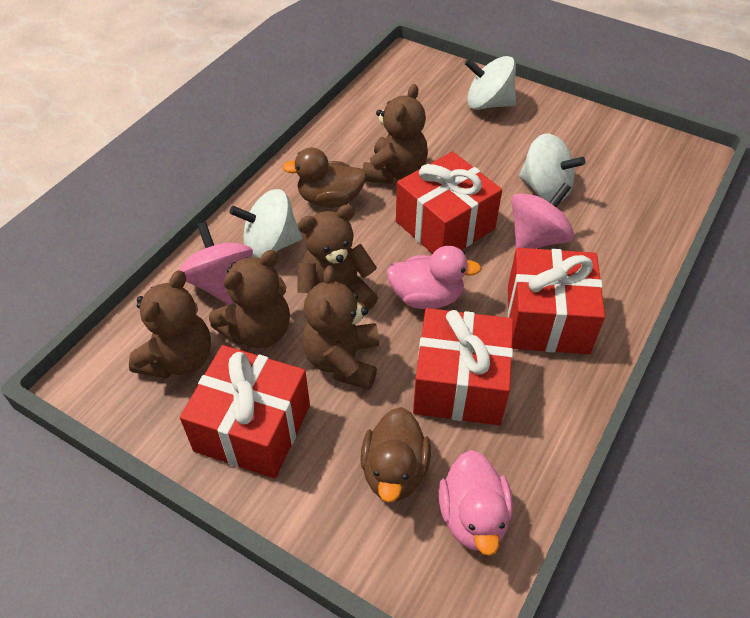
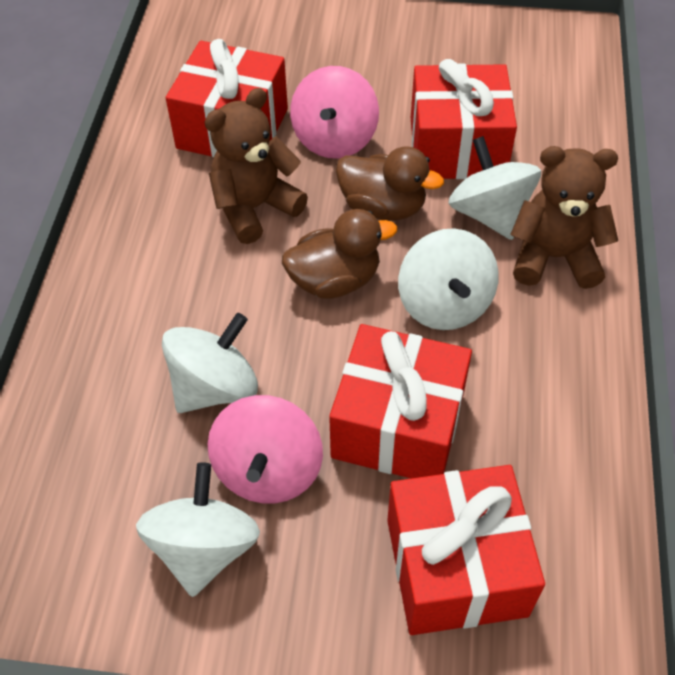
brown teddy bear: 5 -> 2
pink duck: 2 -> 0
white spinning top: 3 -> 4

